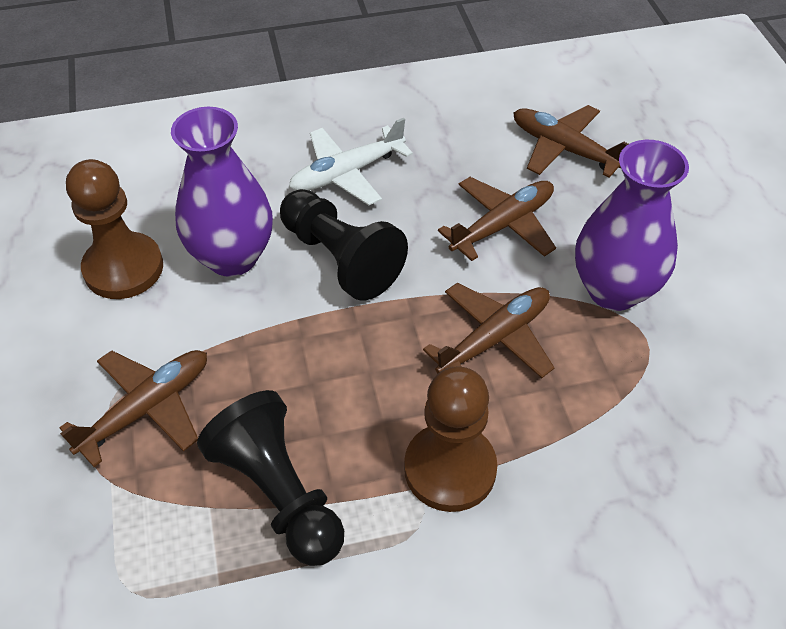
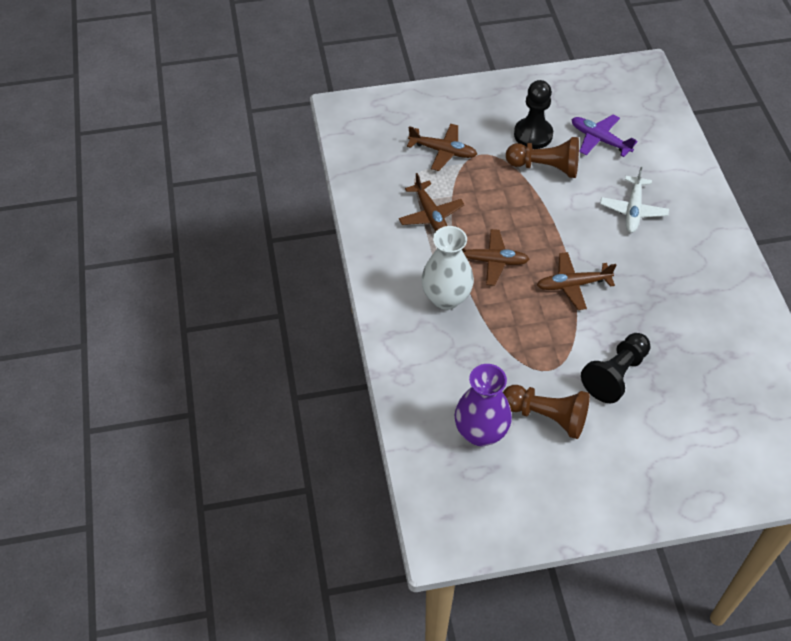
purple plane: 0 -> 1
purple vase: 2 -> 1
white vase: 0 -> 1

